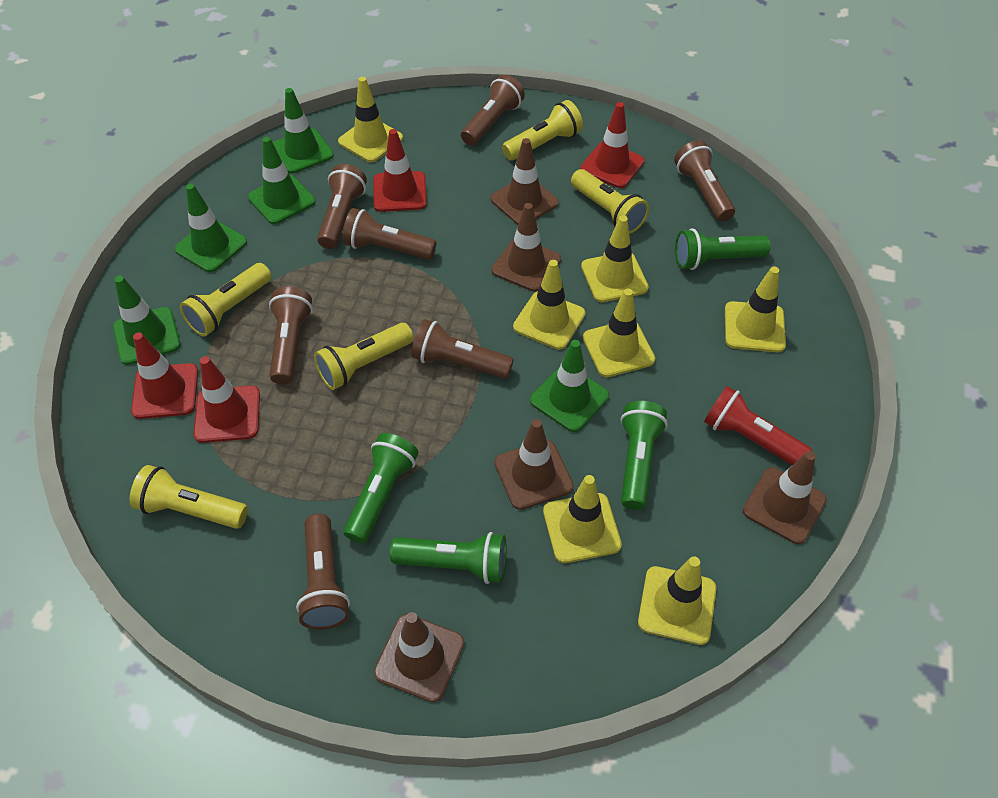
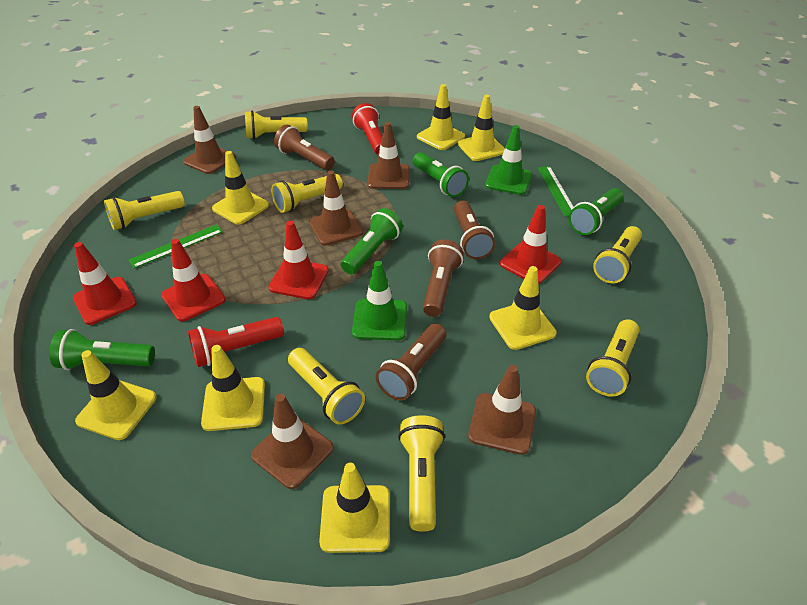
brown flashlight: 7 -> 4
green ruler: 0 -> 2
green traffic cone: 5 -> 2
red flashlight: 1 -> 2
yellow flashlight: 5 -> 7

